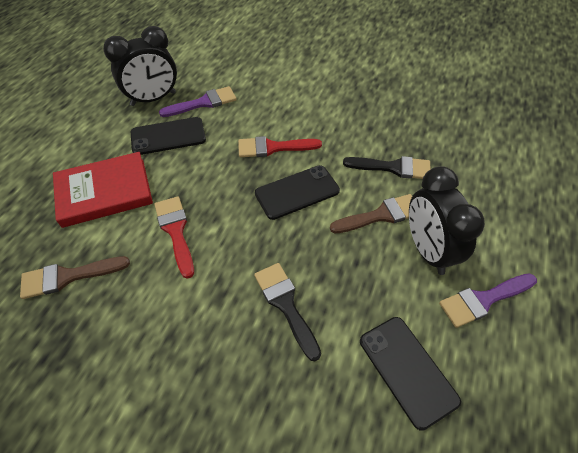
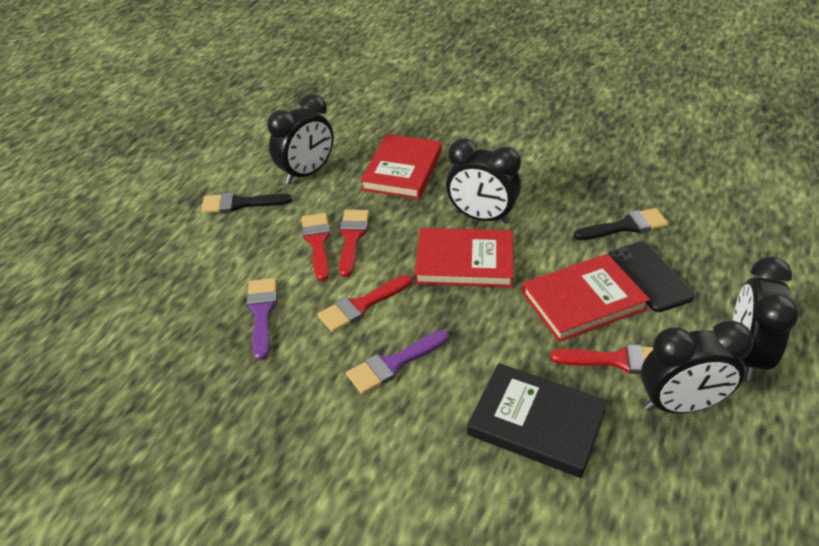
black book: 0 -> 1
black clock: 2 -> 4
black phone: 3 -> 1
brown brush: 2 -> 0
red book: 1 -> 3
red brush: 2 -> 4

